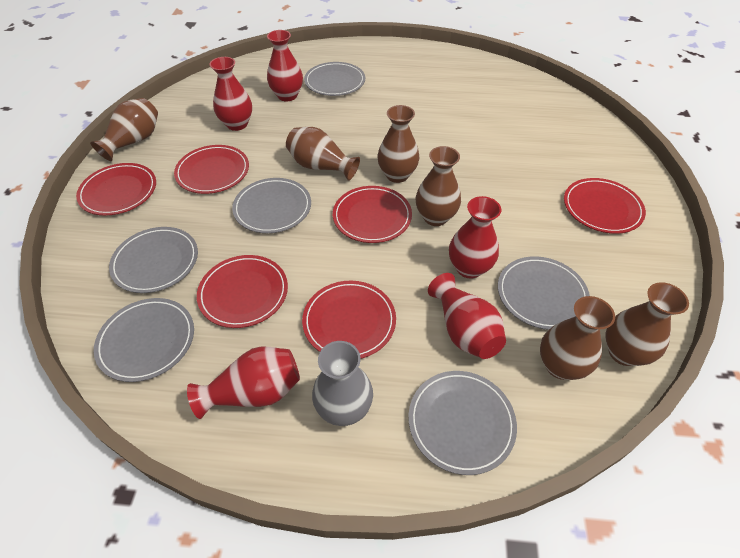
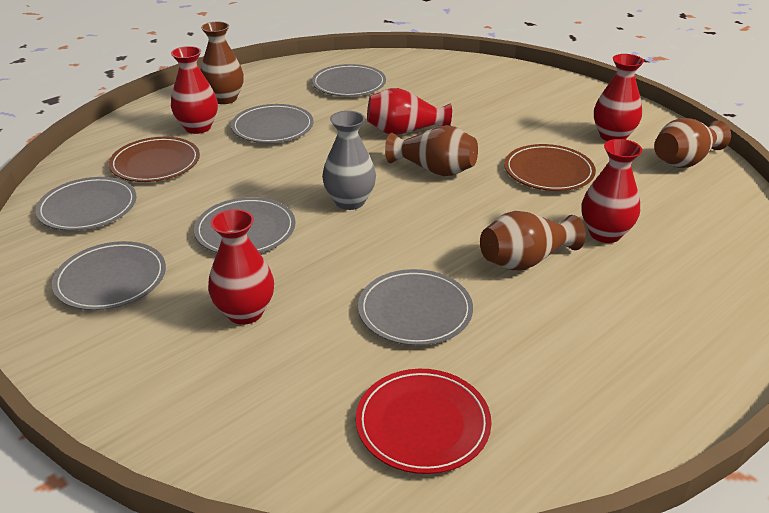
brown plate: 0 -> 2
brown vase: 6 -> 4
red plate: 6 -> 1

